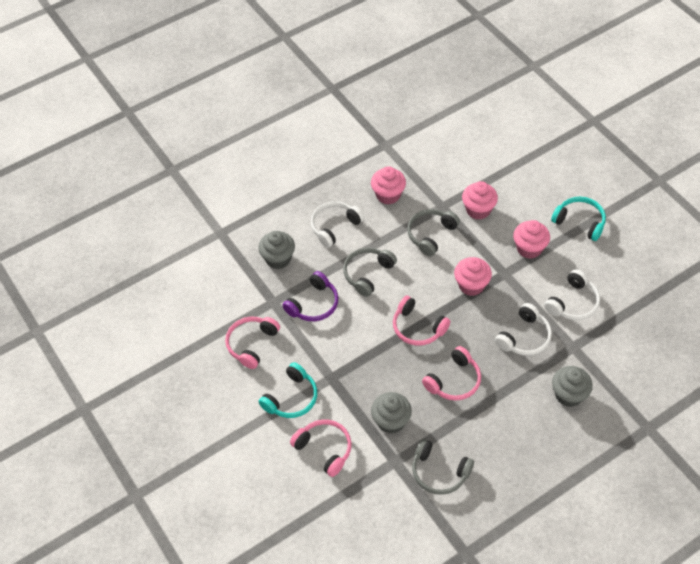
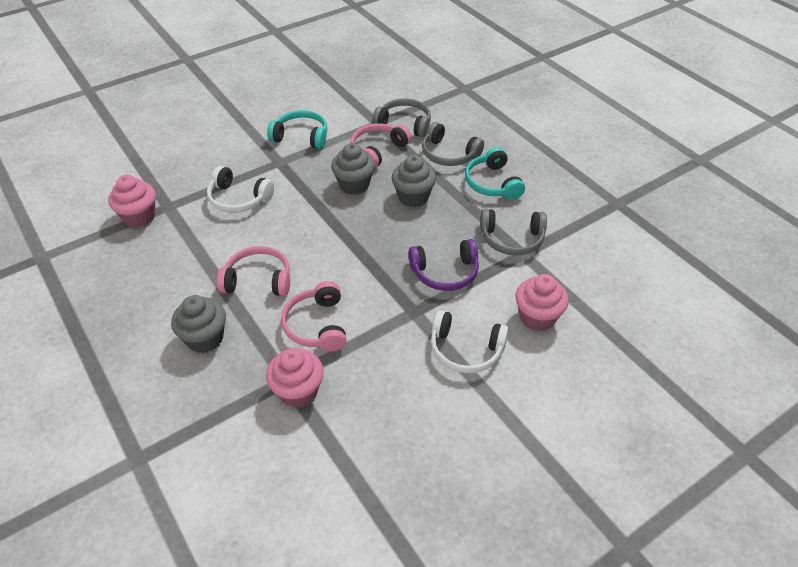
pink cupcake: 4 -> 3
pink headphones: 4 -> 3
white headphones: 3 -> 2

